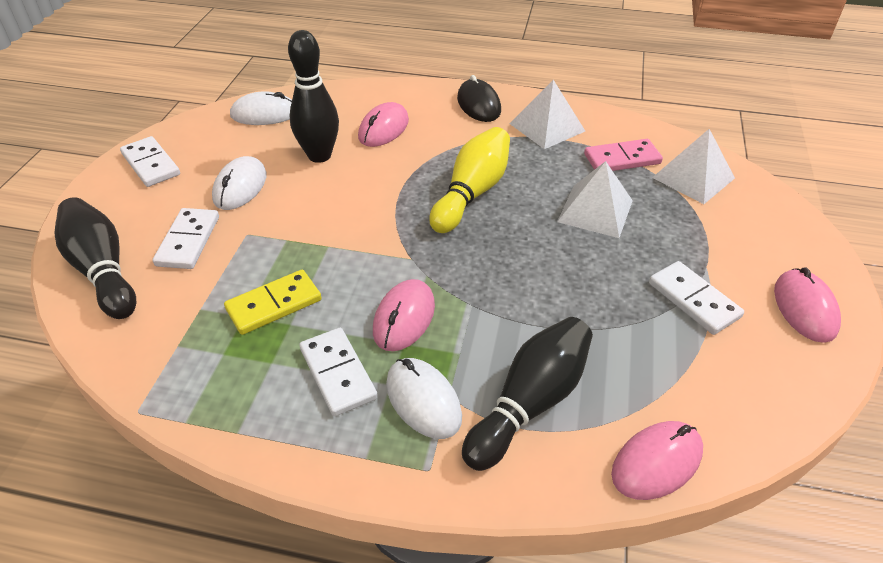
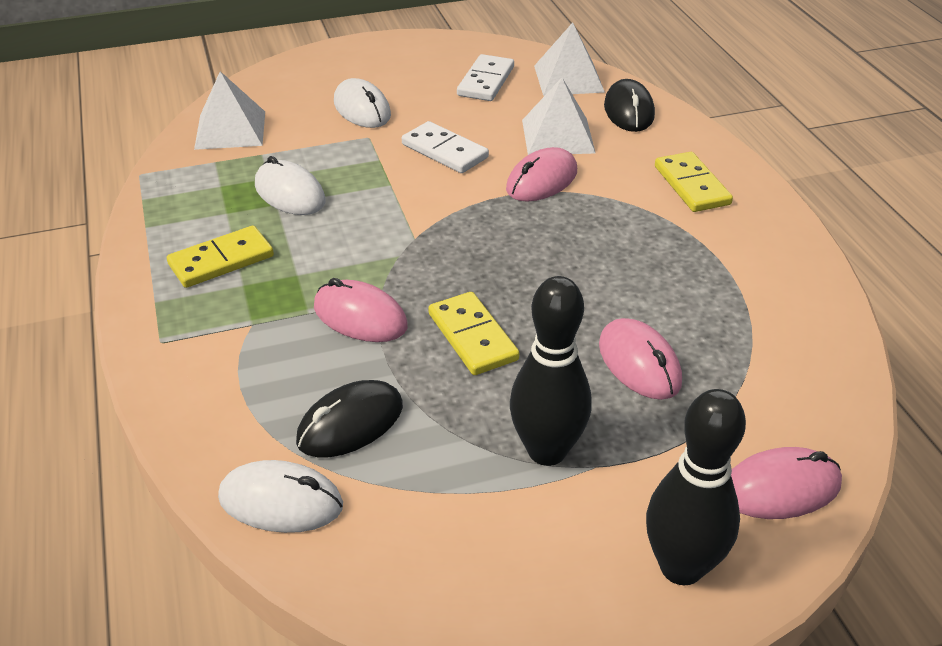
black bowling pin: 3 -> 2
black mouse: 1 -> 2
pink domino: 1 -> 0
white domino: 4 -> 2
yellow bowling pin: 1 -> 0
yellow domino: 1 -> 3

